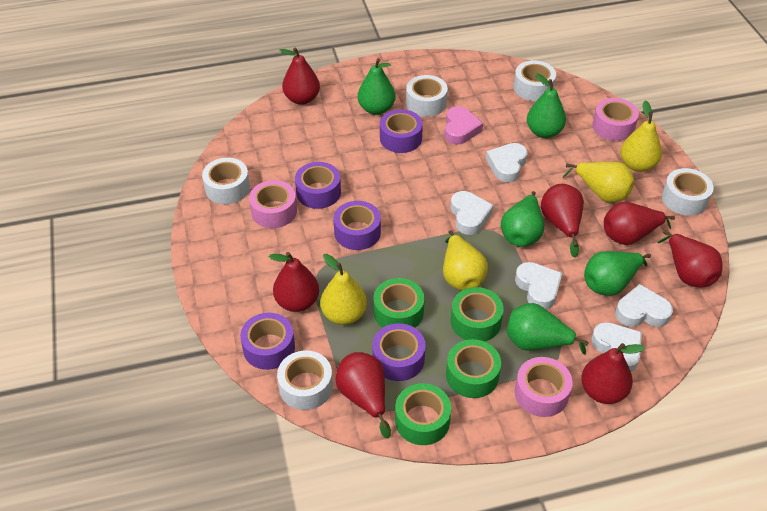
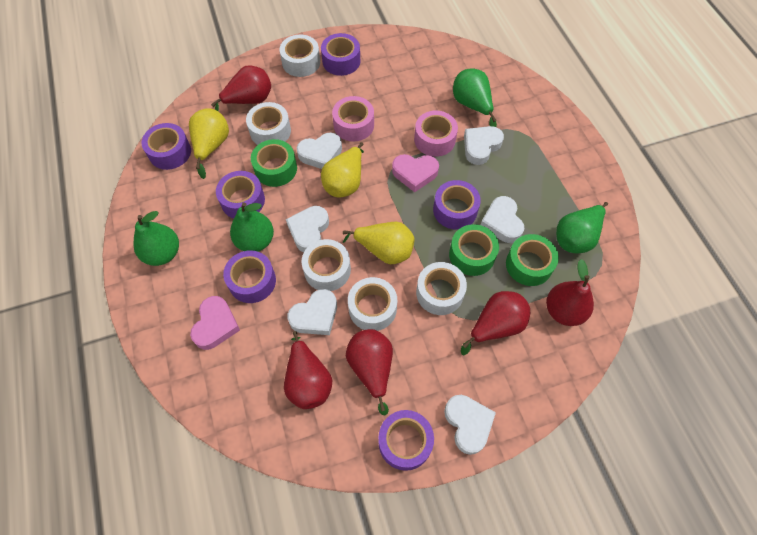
green pear: 5 -> 4
green tape: 4 -> 3
pink heart: 1 -> 2
pink tape: 3 -> 2
purple tape: 5 -> 6
red pear: 7 -> 5
white heart: 5 -> 6
yellow pear: 4 -> 3

